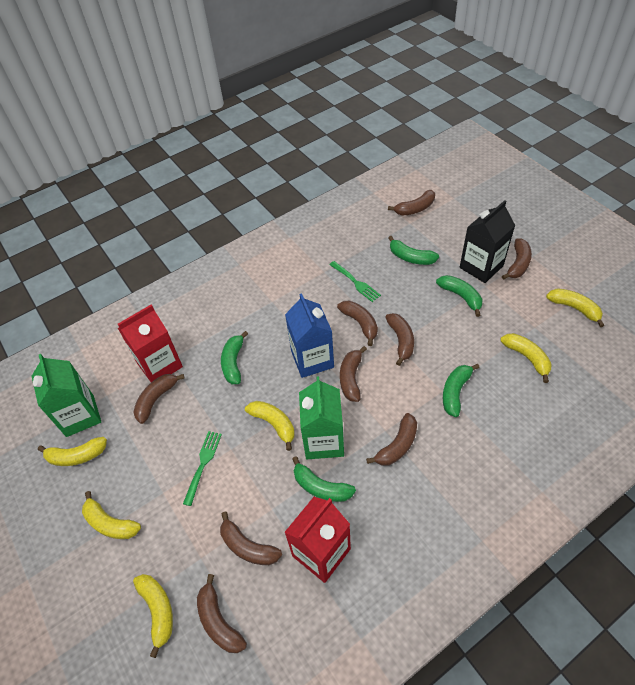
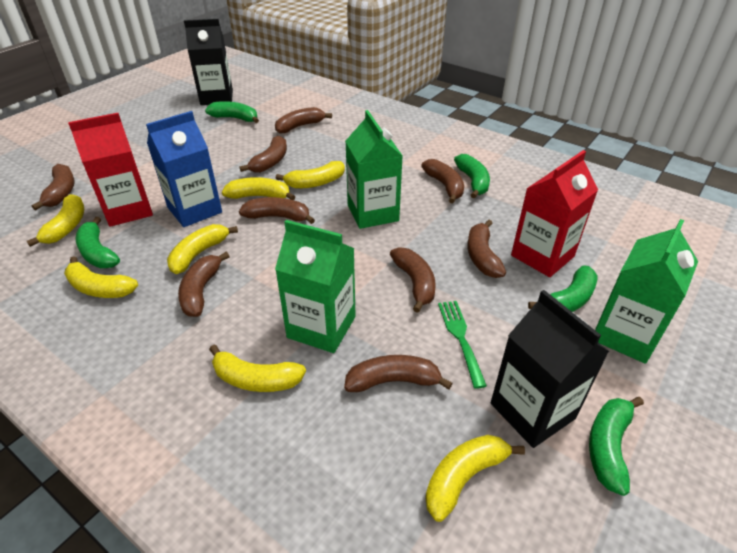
black carton: 1 -> 2
green carton: 2 -> 3
green fork: 2 -> 1
yellow banana: 6 -> 7

